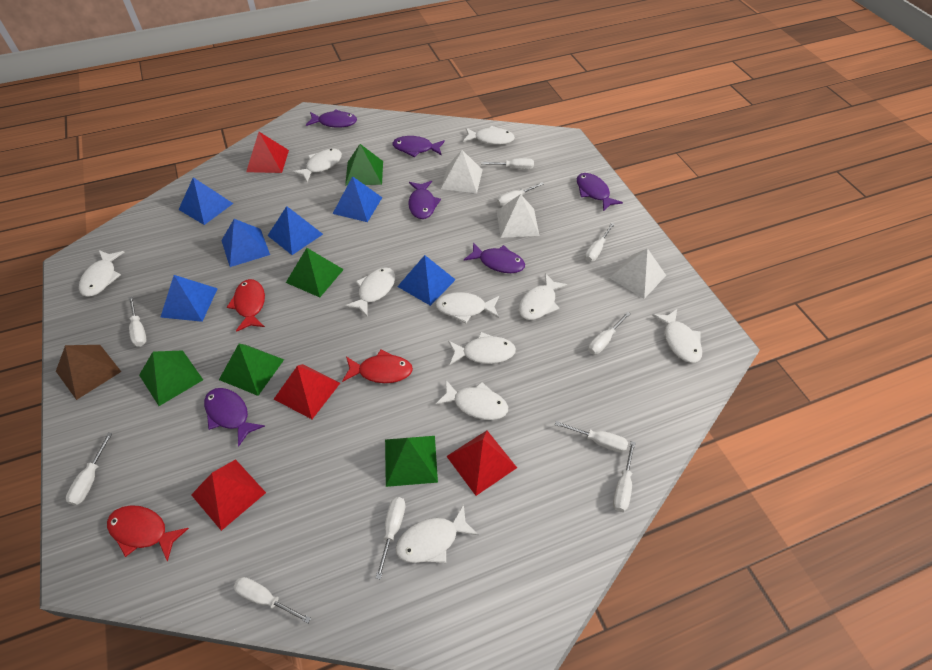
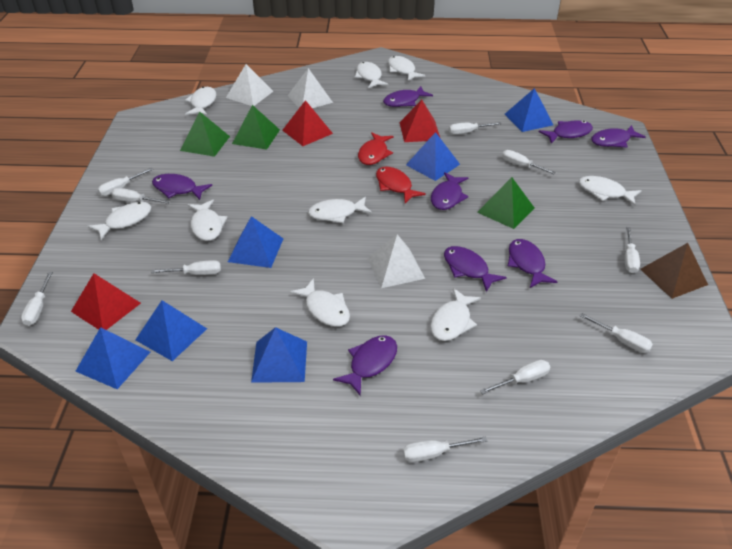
green pyramid: 5 -> 3
purple fish: 6 -> 8
red fish: 3 -> 2
red pyramid: 4 -> 3
white fish: 10 -> 9

